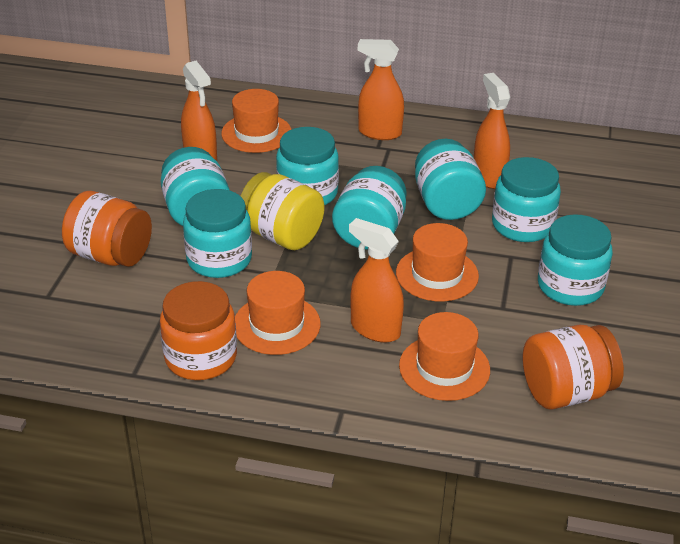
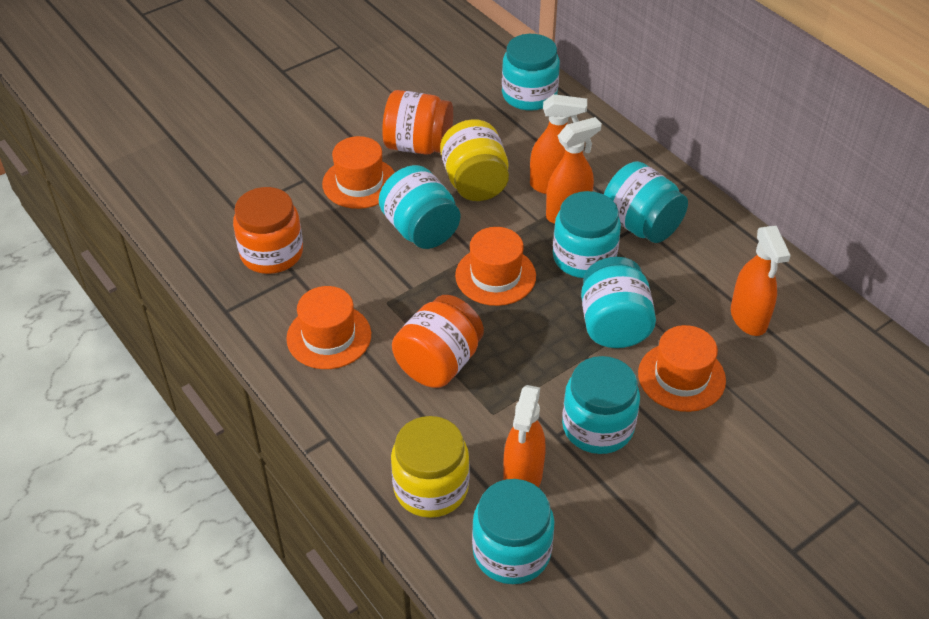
yellow jar: 1 -> 2

